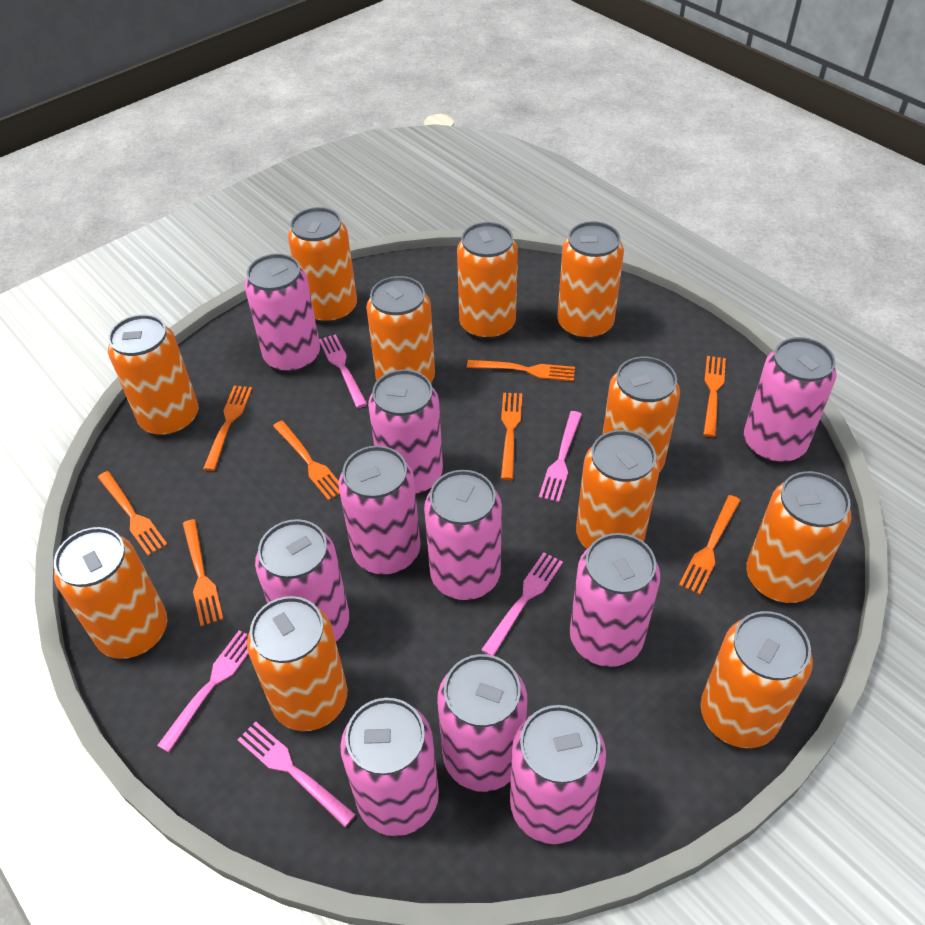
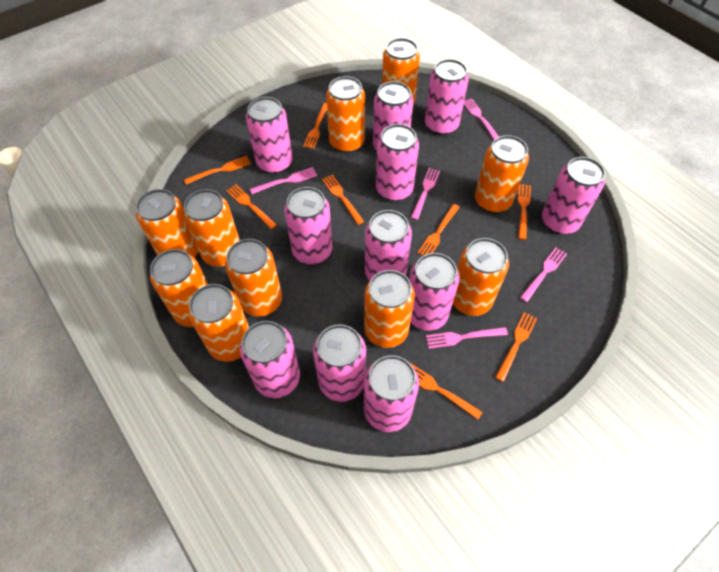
orange can: 11 -> 10
pink can: 10 -> 11

